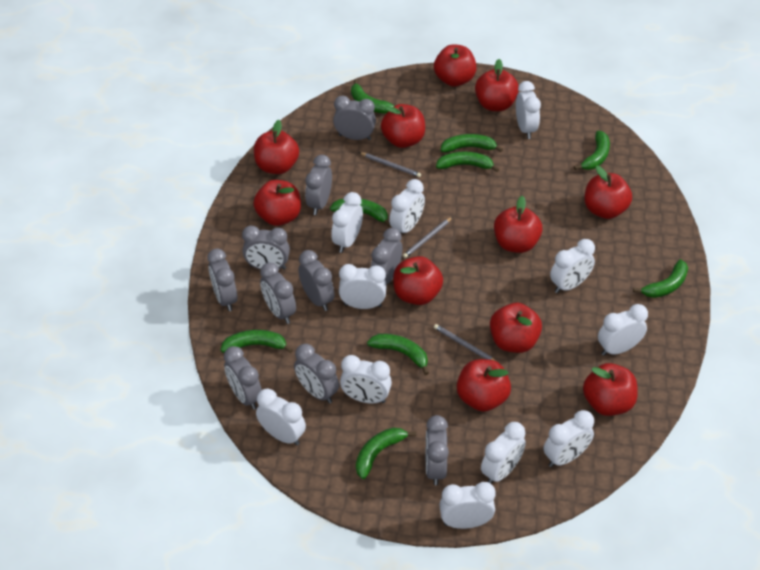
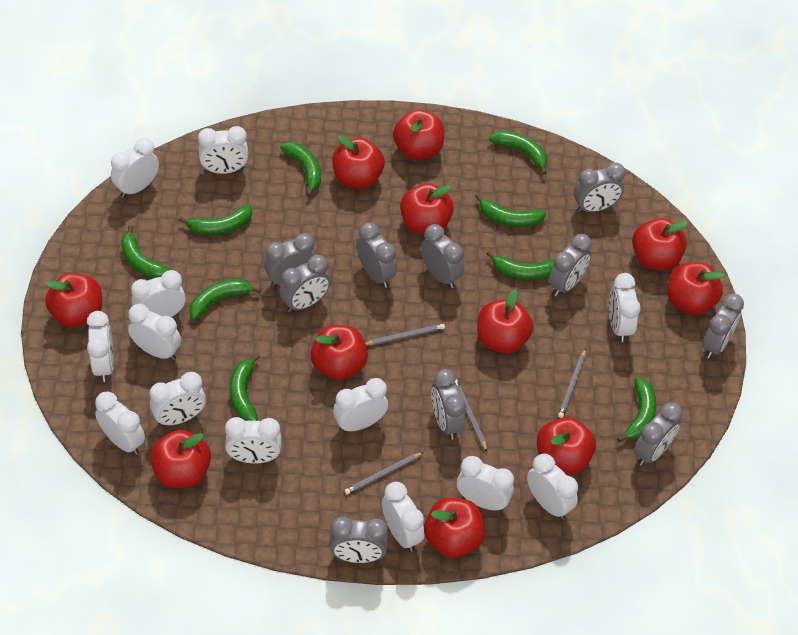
grey pencil: 3 -> 4
white clock: 11 -> 13

